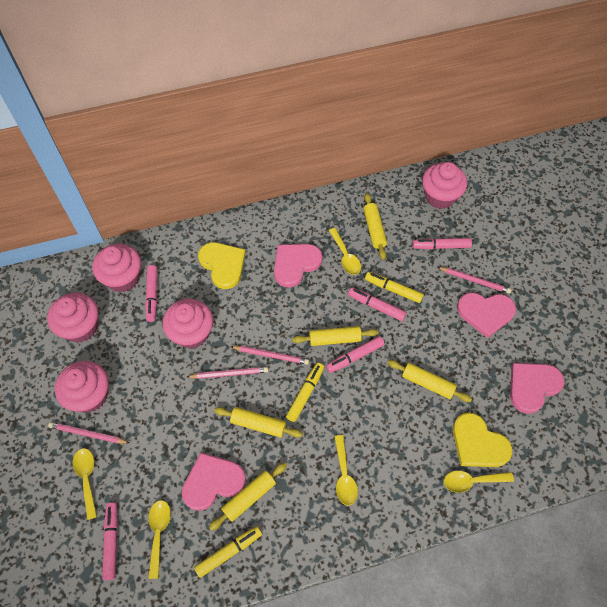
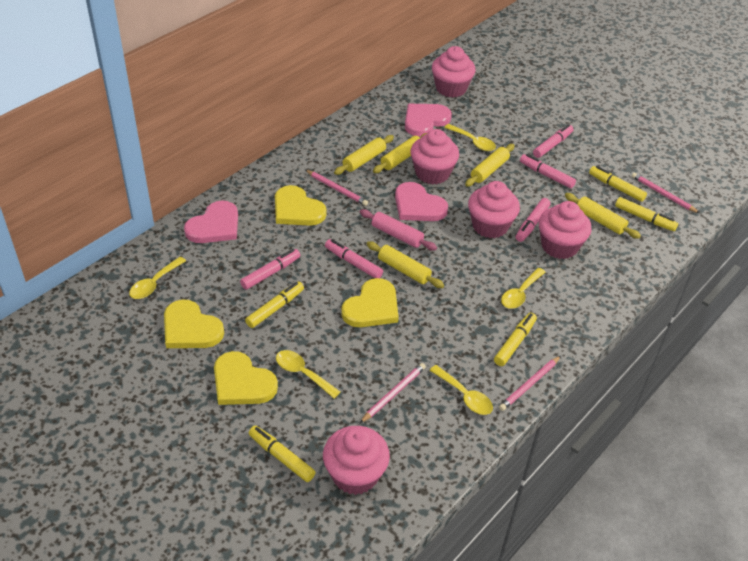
pink heart: 4 -> 3
pink rolling pin: 0 -> 1
yellow heart: 2 -> 4
yellow marker: 3 -> 5

